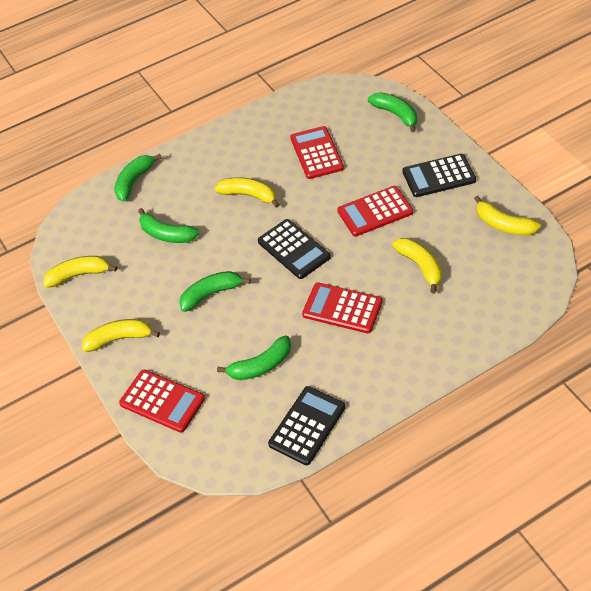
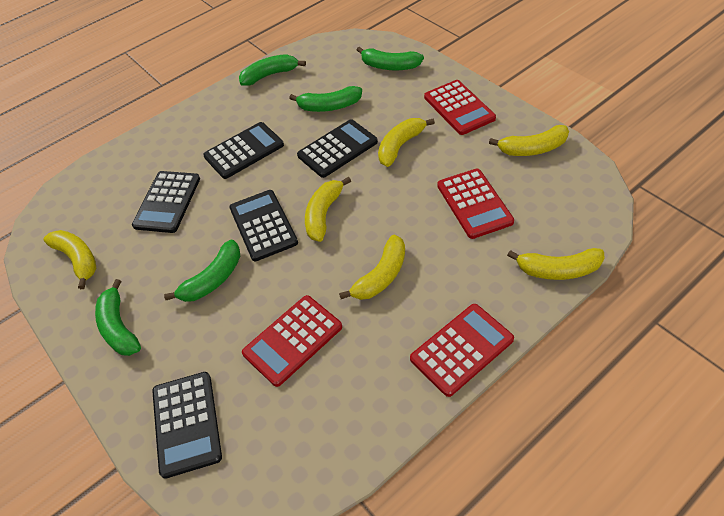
black calculator: 3 -> 5
yellow banana: 5 -> 6

